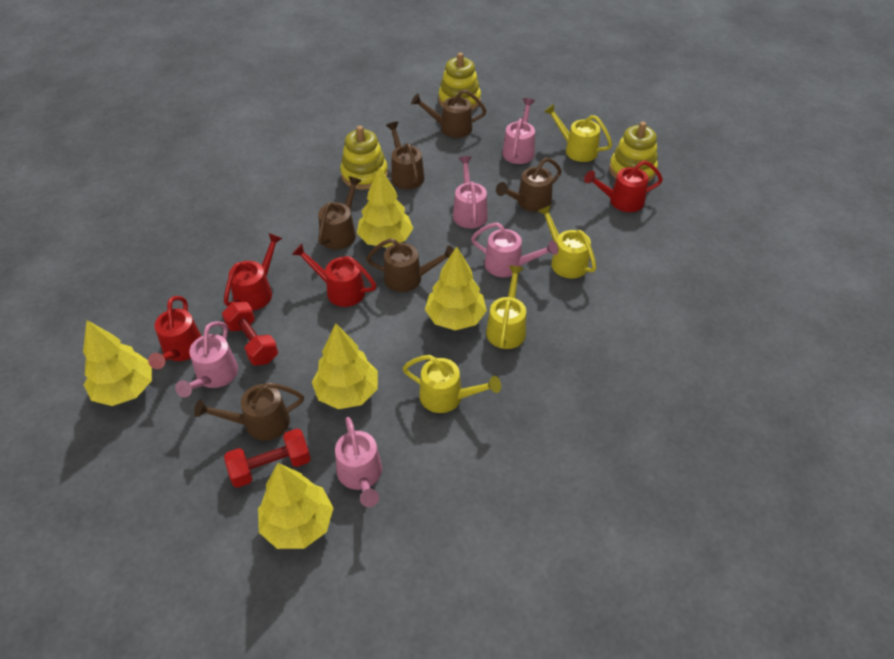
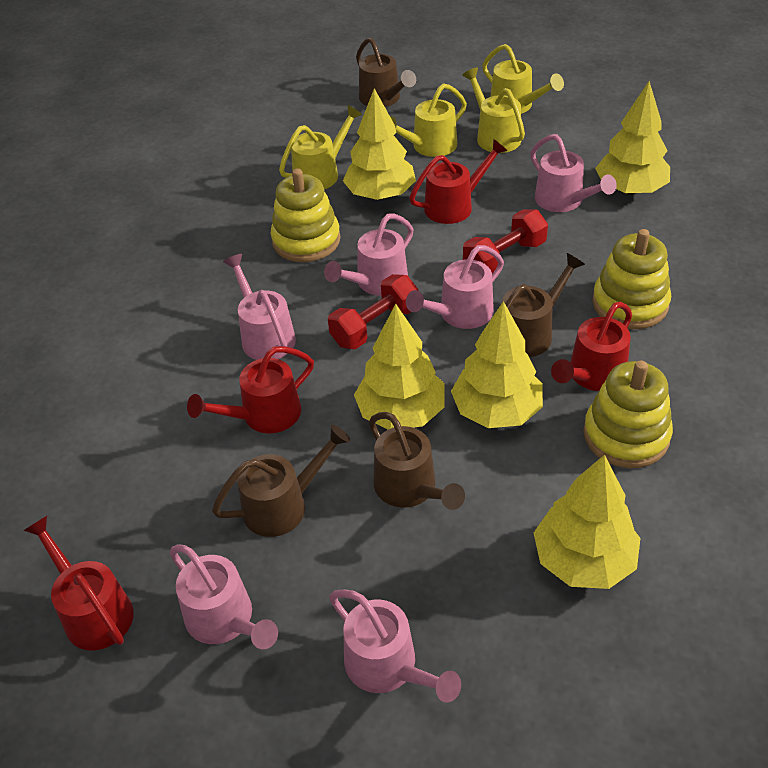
brown watering can: 6 -> 4
pink watering can: 5 -> 6

